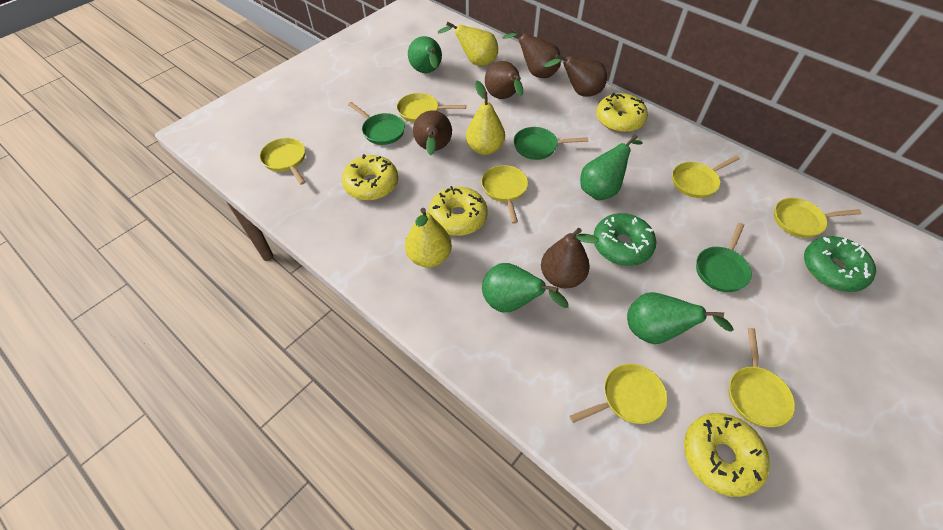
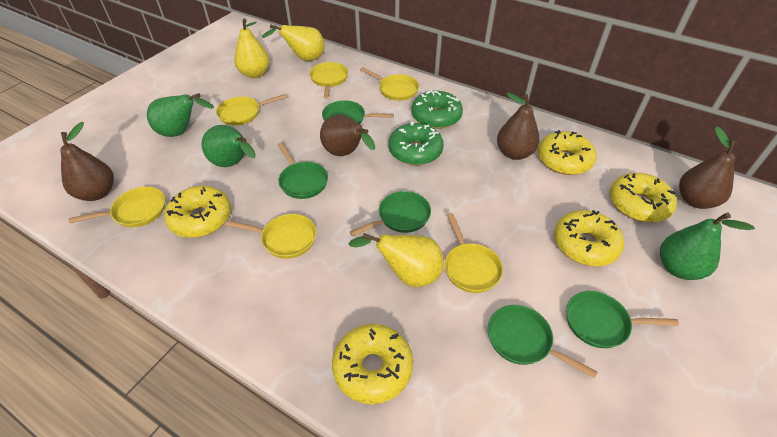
brown pear: 5 -> 4
green pan: 3 -> 5
green pear: 4 -> 3
yellow donut: 4 -> 5
yellow pan: 7 -> 6

